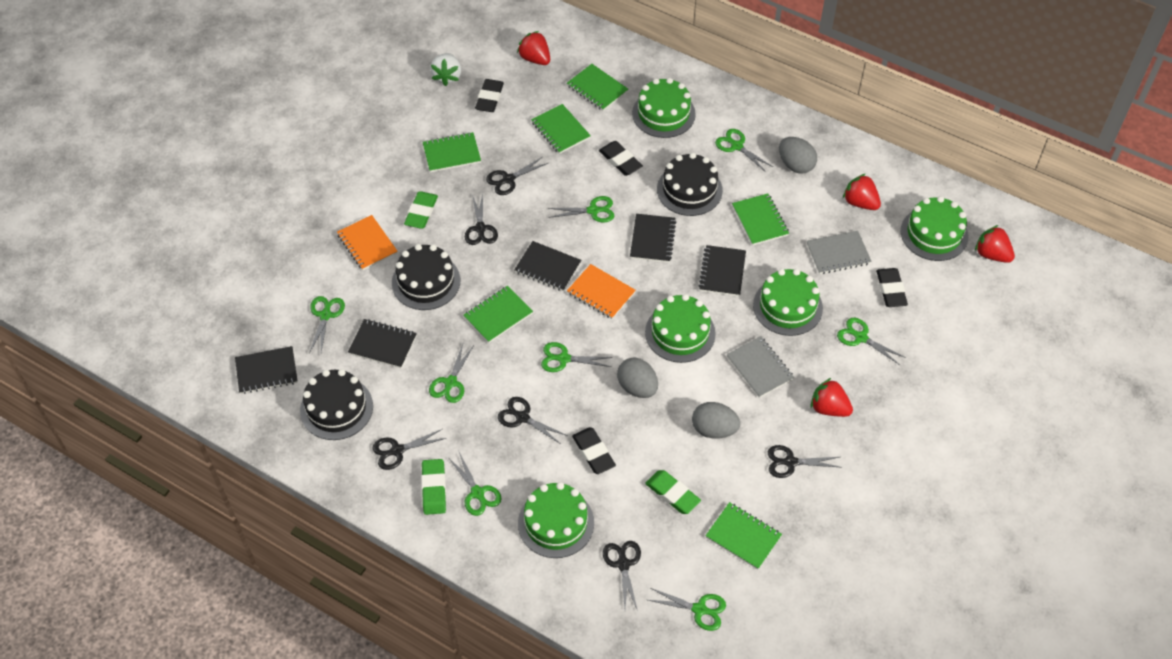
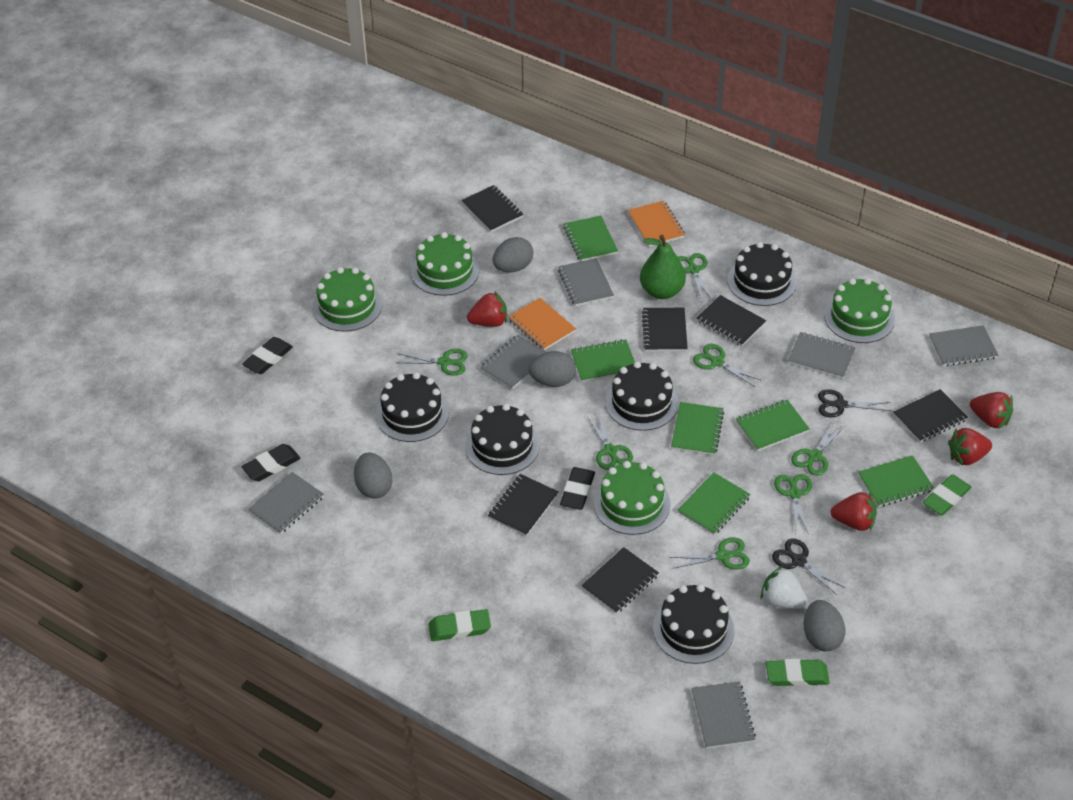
black cake: 3 -> 5
black eraser: 4 -> 3
black notebook: 5 -> 6
black scissors: 6 -> 2
green cake: 5 -> 4
green pear: 0 -> 1
green scissors: 8 -> 7
grey egg: 3 -> 4
grey notebook: 2 -> 6

